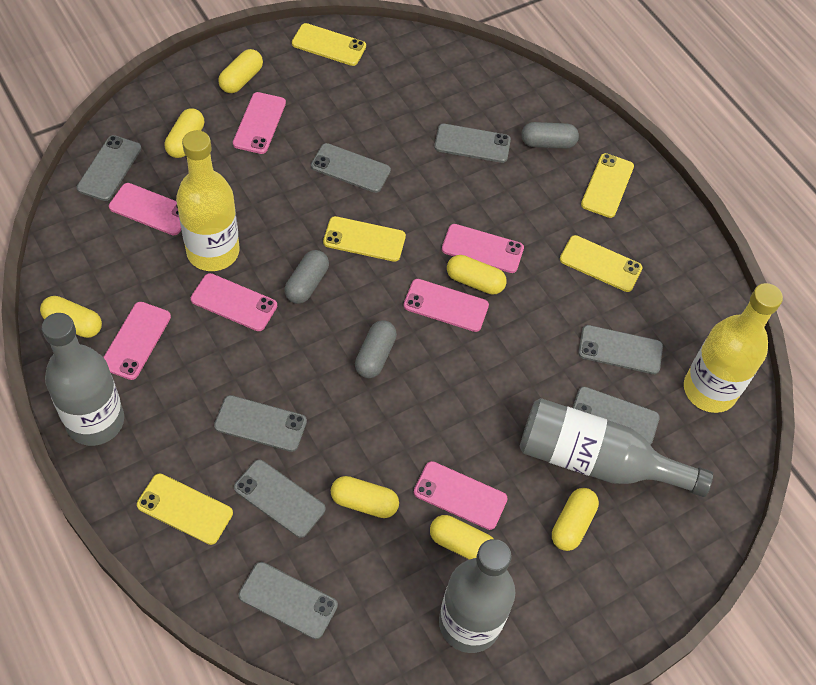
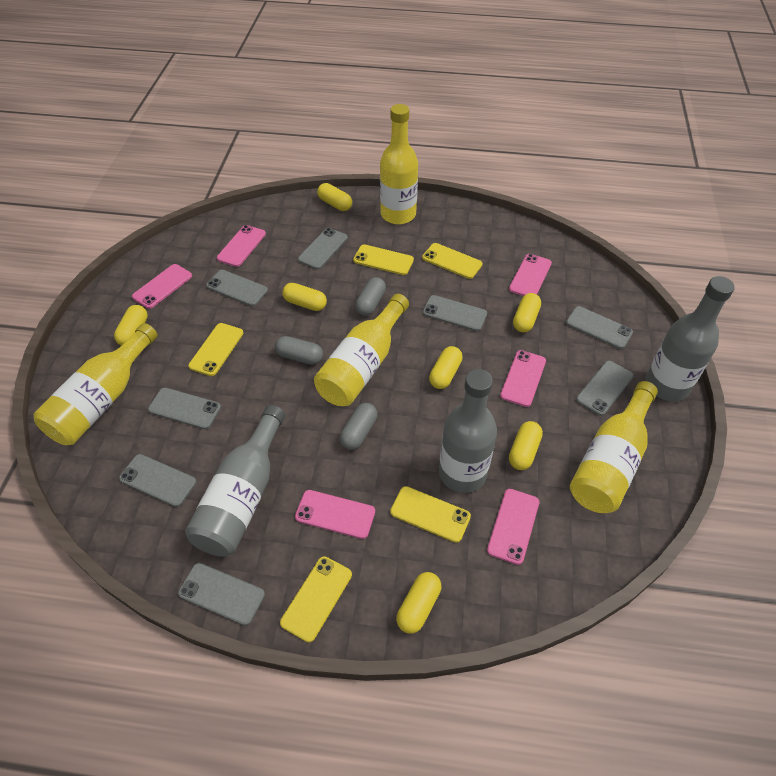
pink phone: 7 -> 6
yellow bottle: 2 -> 4

